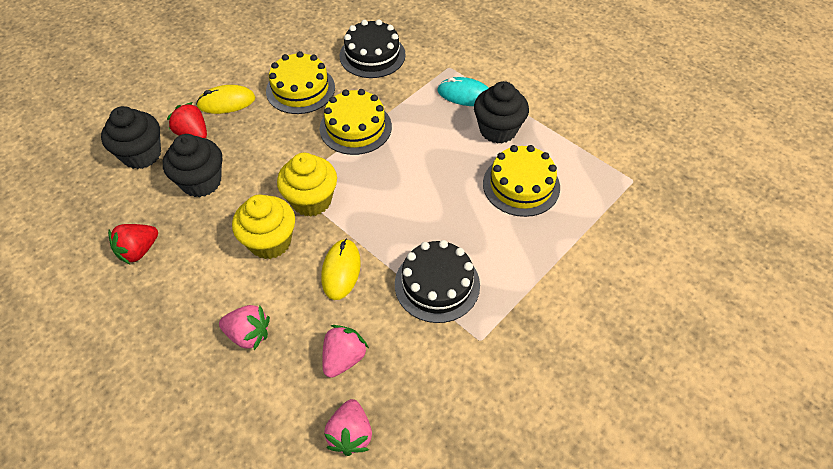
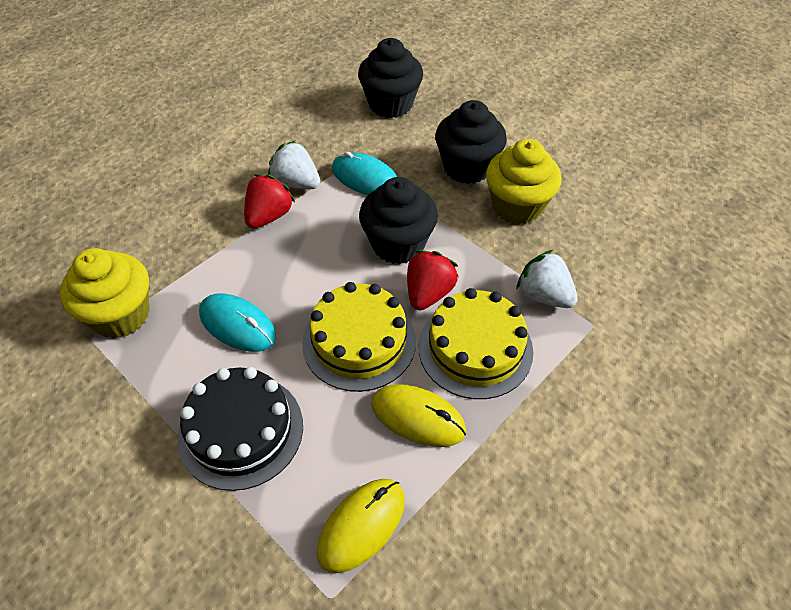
black cake: 2 -> 1
pink strawberry: 3 -> 0
turquoise mouse: 1 -> 2
white strawberry: 0 -> 2
yellow cake: 3 -> 2

